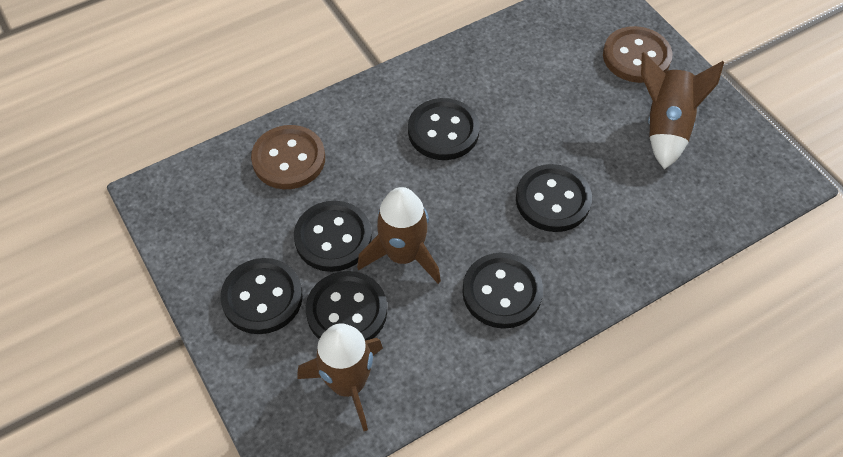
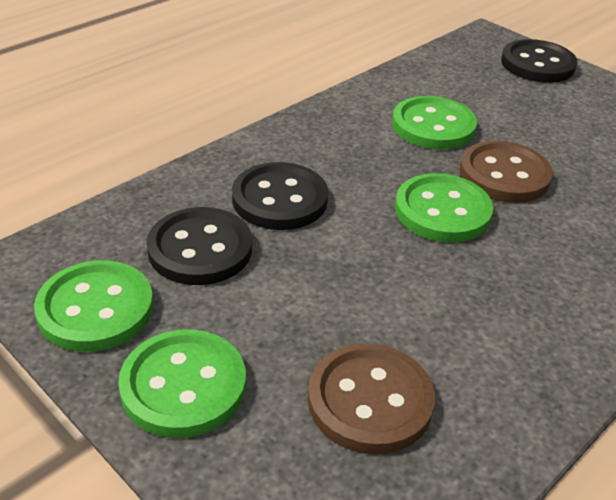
black button: 6 -> 3
brown rocket: 3 -> 0
green button: 0 -> 4

